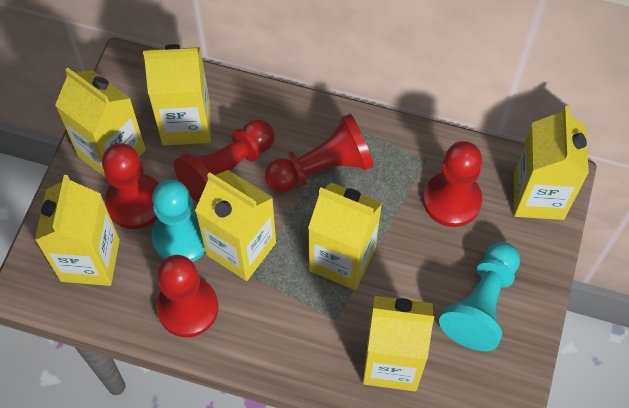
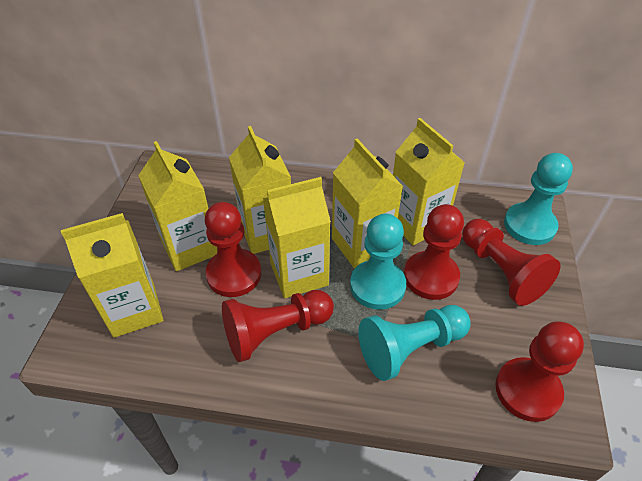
turquoise pawn: 2 -> 3
yellow carton: 7 -> 6

